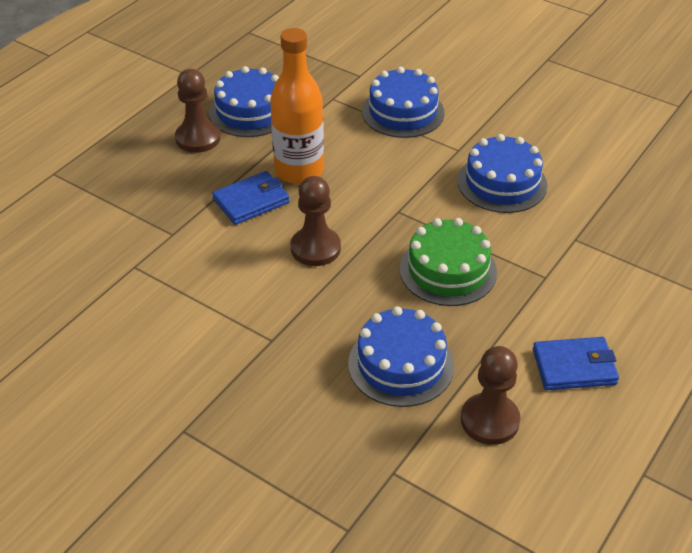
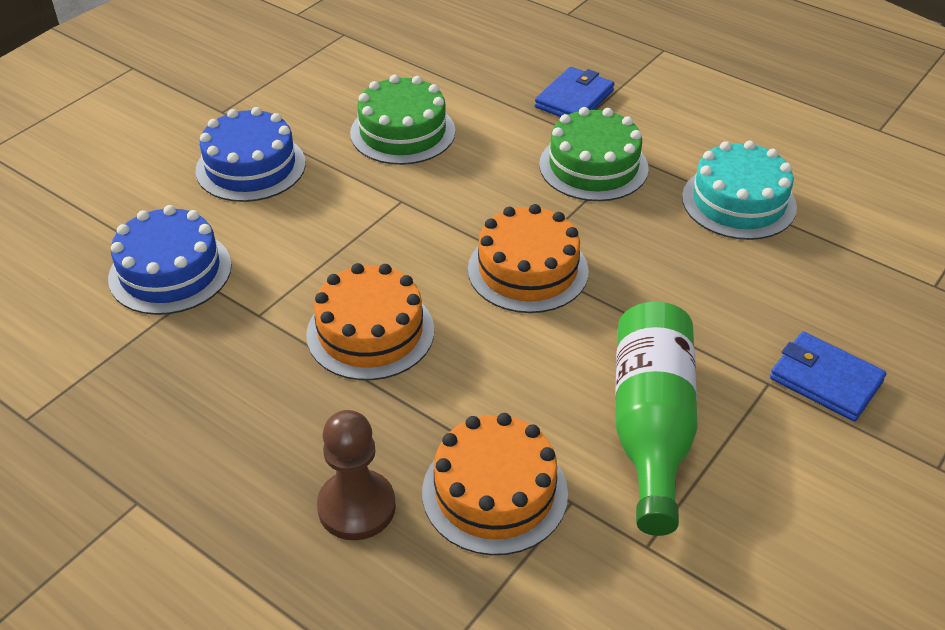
blue cake: 4 -> 2
brown pawn: 3 -> 1
green bottle: 0 -> 1
green cake: 1 -> 2
orange bottle: 1 -> 0
orange cake: 0 -> 3
turquoise cake: 0 -> 1

